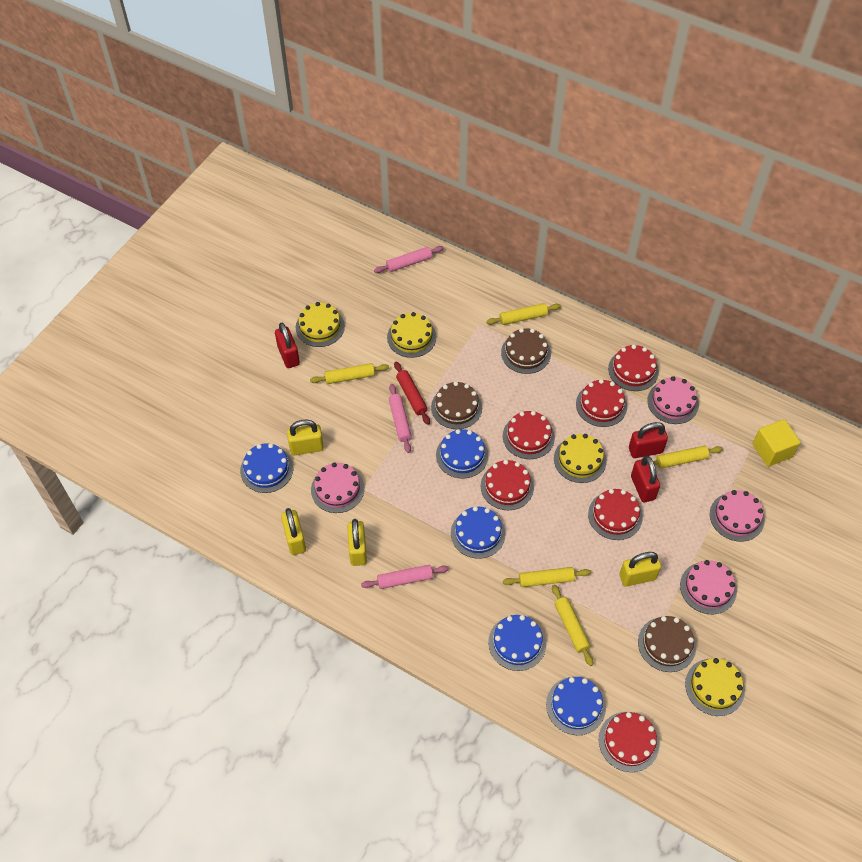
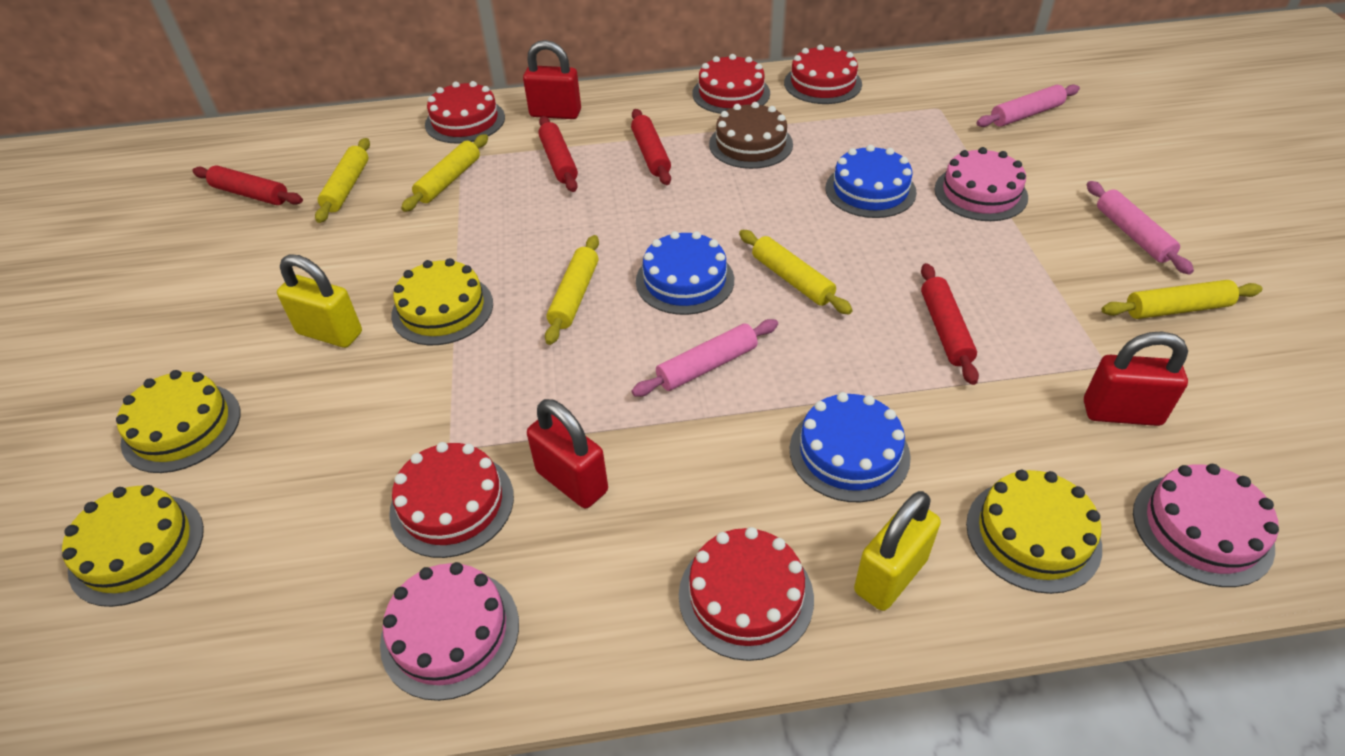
blue cake: 5 -> 3
brown cake: 3 -> 1
pink cake: 4 -> 3
red cake: 6 -> 5
red rolling pin: 1 -> 4
yellow cube: 1 -> 0
yellow padlock: 4 -> 2

